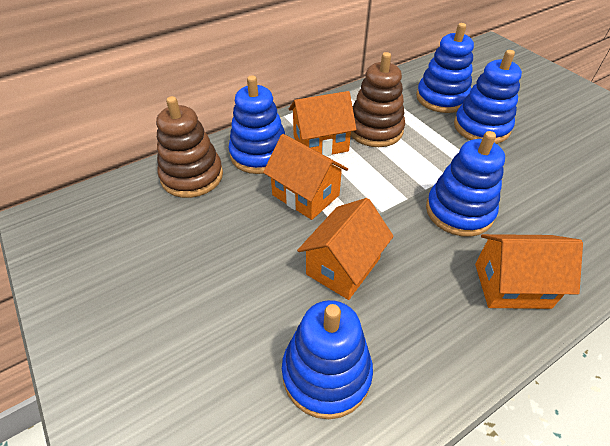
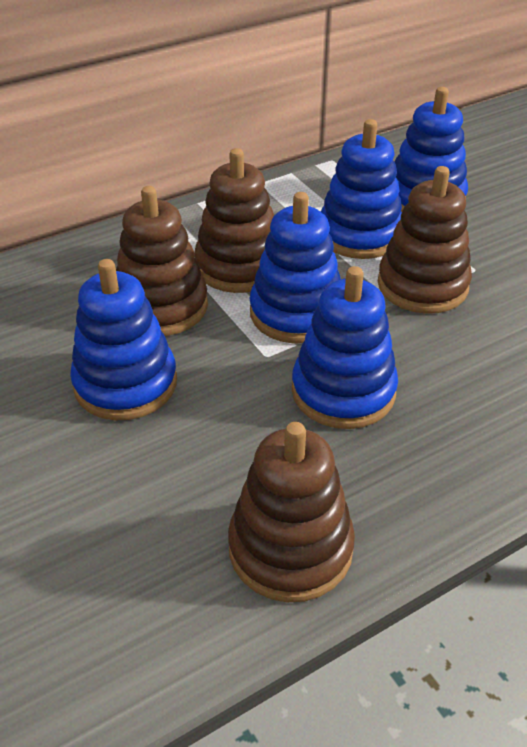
brown stacking toy: 2 -> 4
orange house: 4 -> 0

